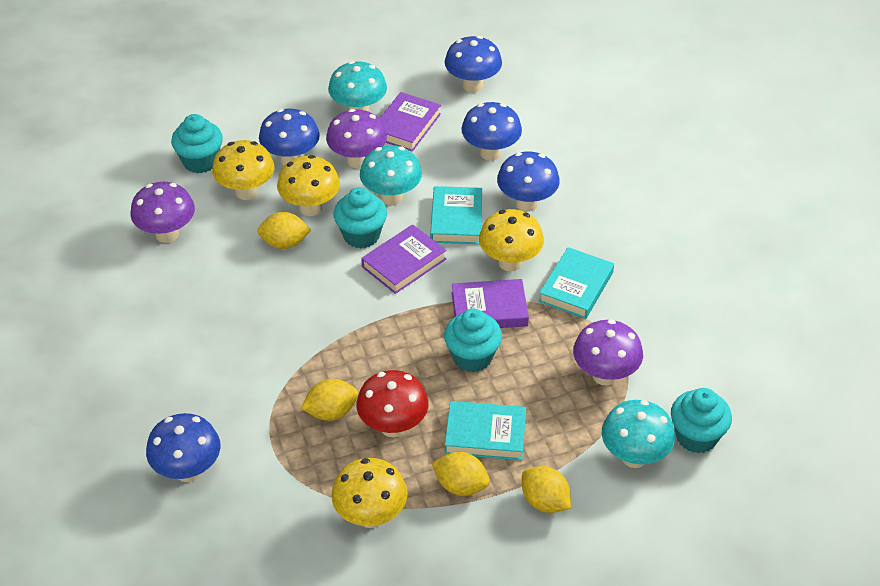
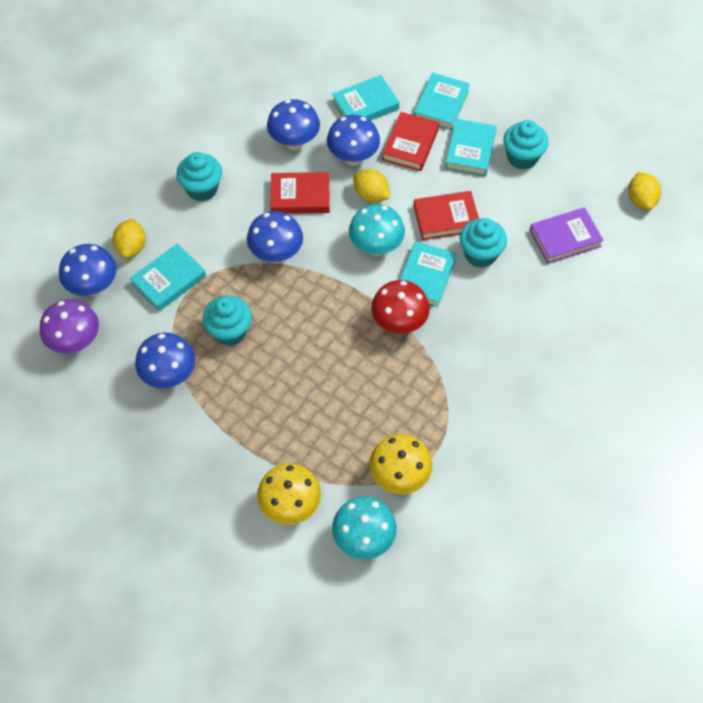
purple book: 3 -> 1
purple mushroom: 3 -> 1
red book: 0 -> 3
turquoise book: 3 -> 5
turquoise mushroom: 3 -> 2
yellow lemon: 4 -> 3
yellow mushroom: 4 -> 2

